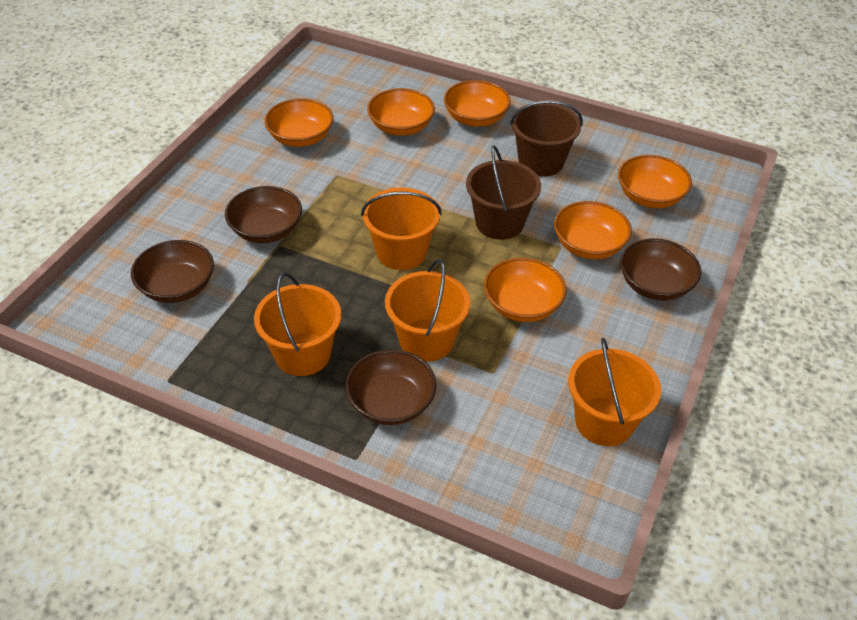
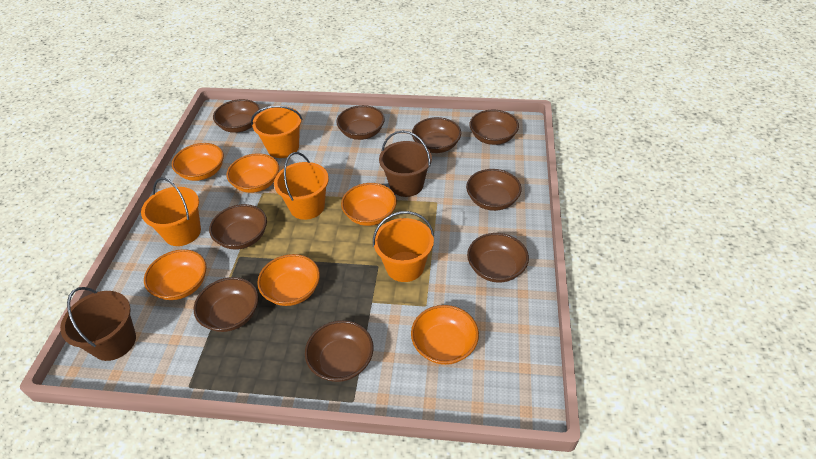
brown bowl: 4 -> 9

